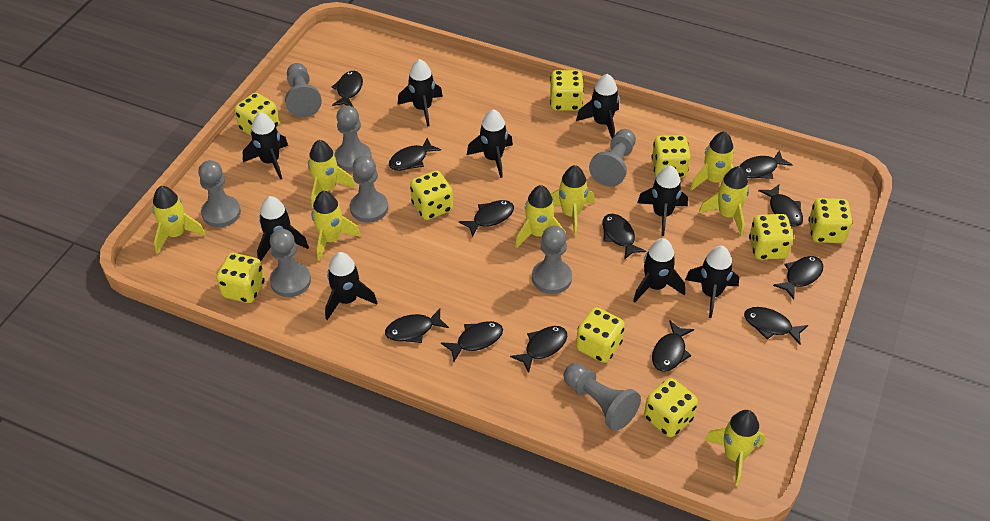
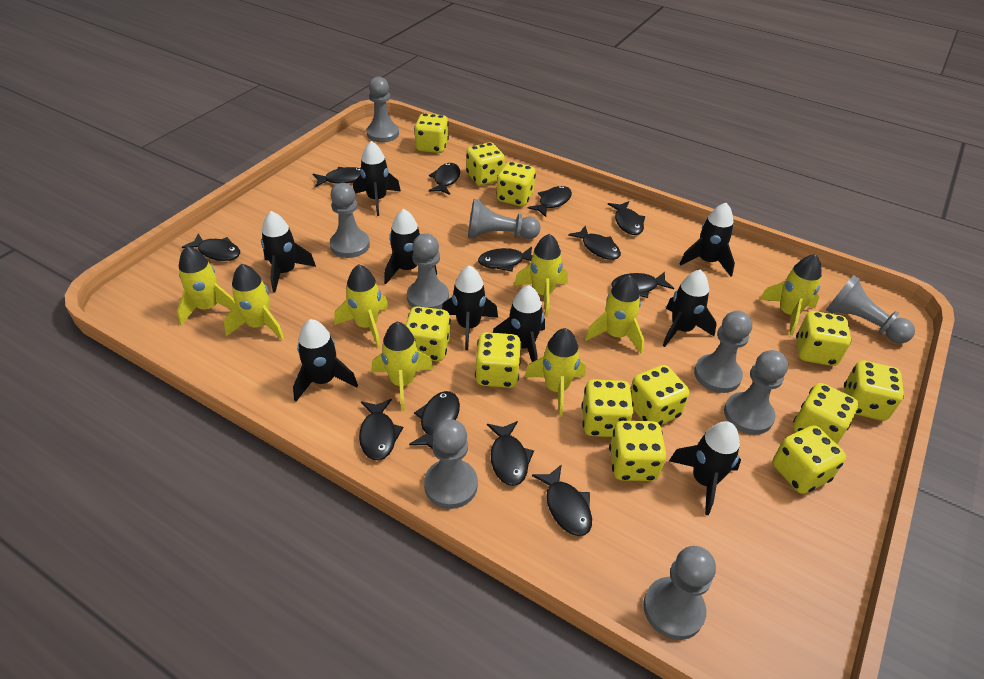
grey pawn: 8 -> 9
yellow dice: 9 -> 12

